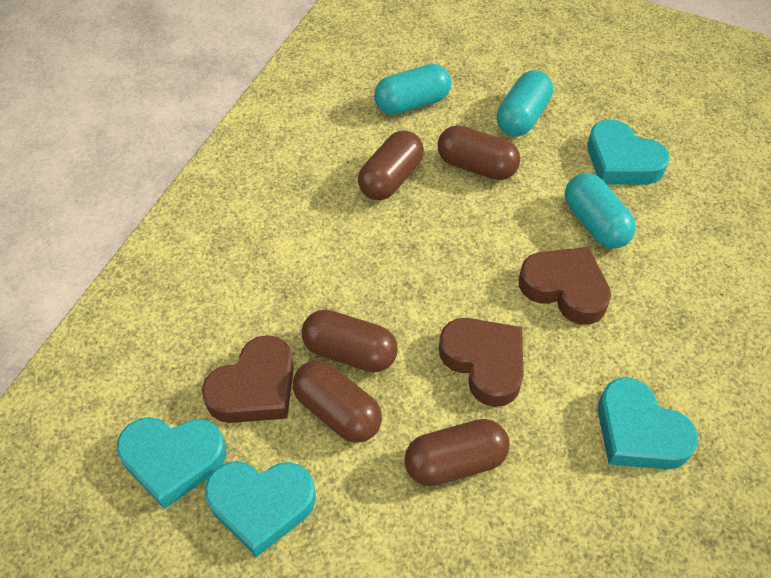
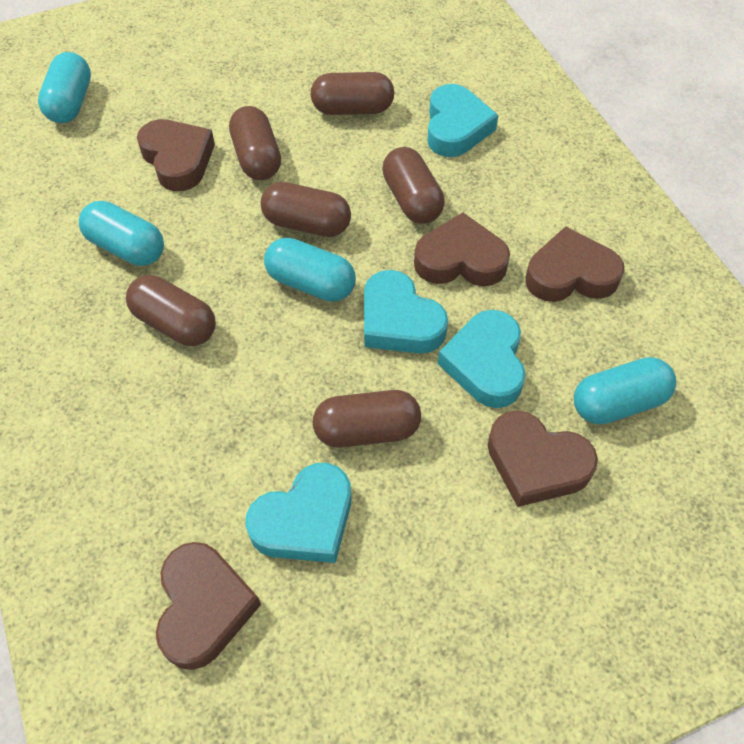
brown capsule: 5 -> 6
brown heart: 3 -> 5
turquoise capsule: 3 -> 4

